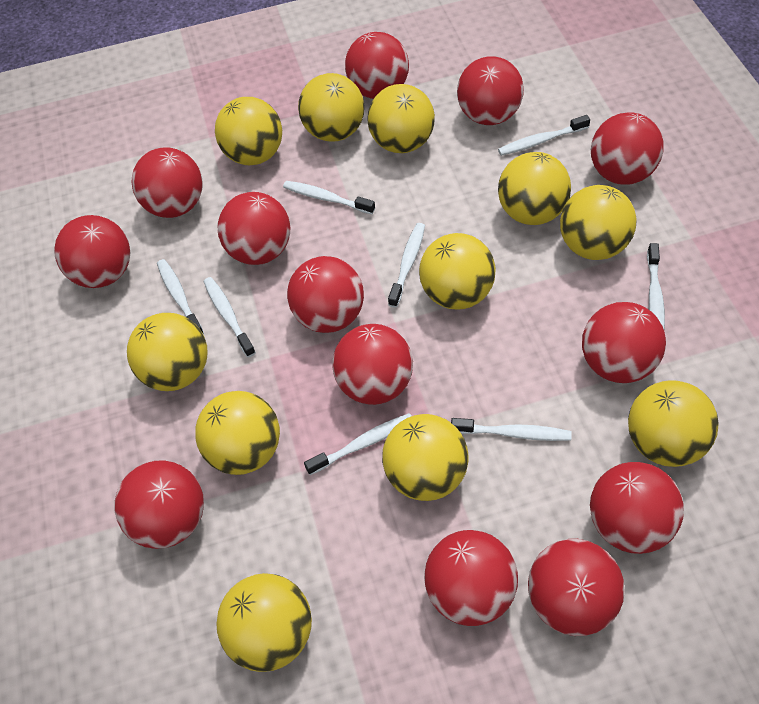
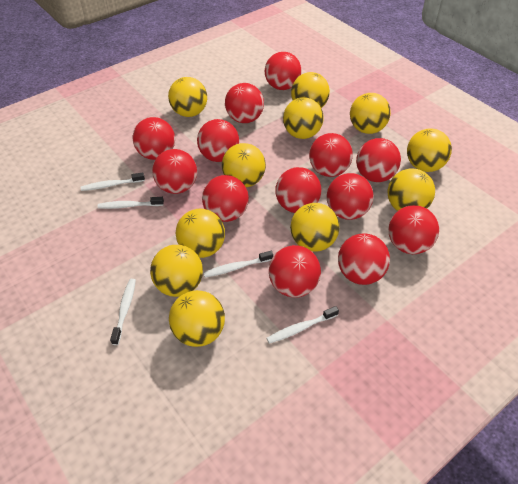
white toothbrush: 8 -> 5

